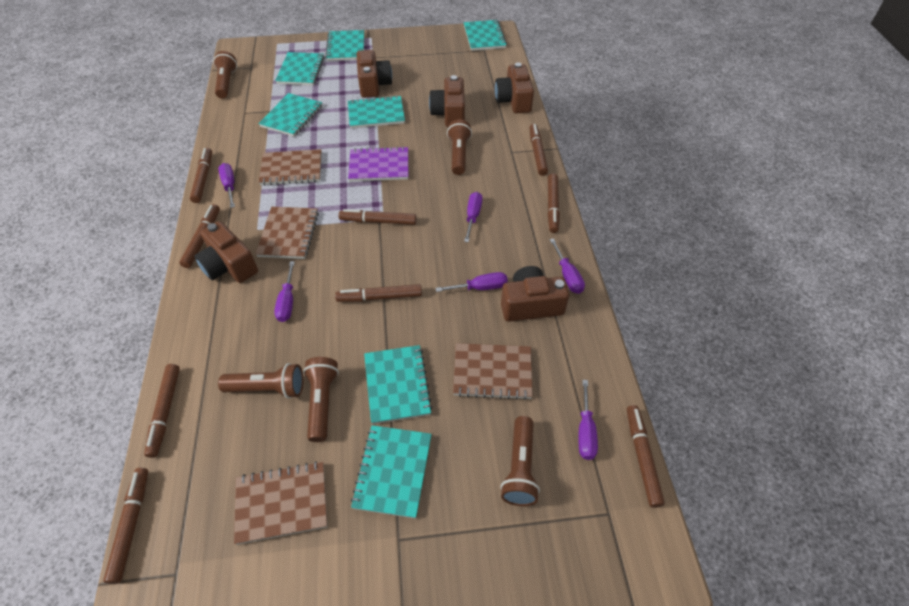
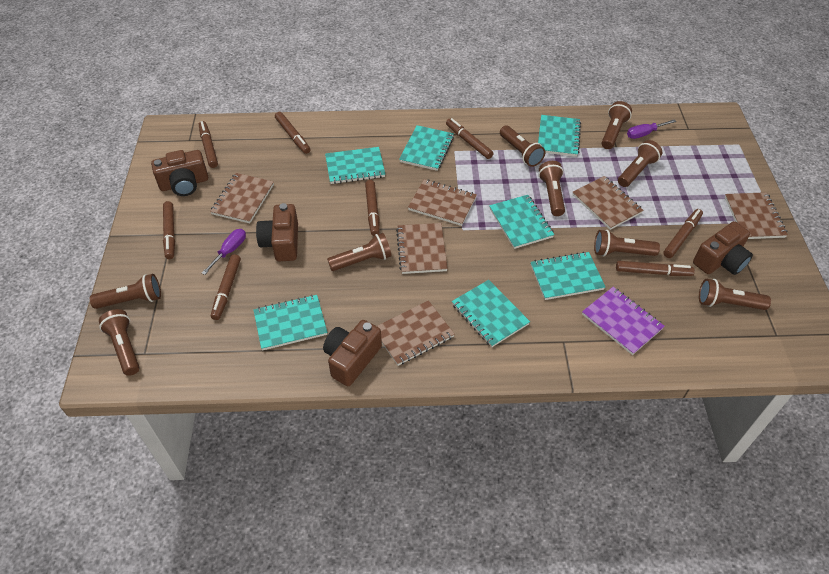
brown camera: 5 -> 4
brown flashlight: 5 -> 9
brown marker: 9 -> 8
brown notebook: 4 -> 6
purple screwdriver: 6 -> 2

